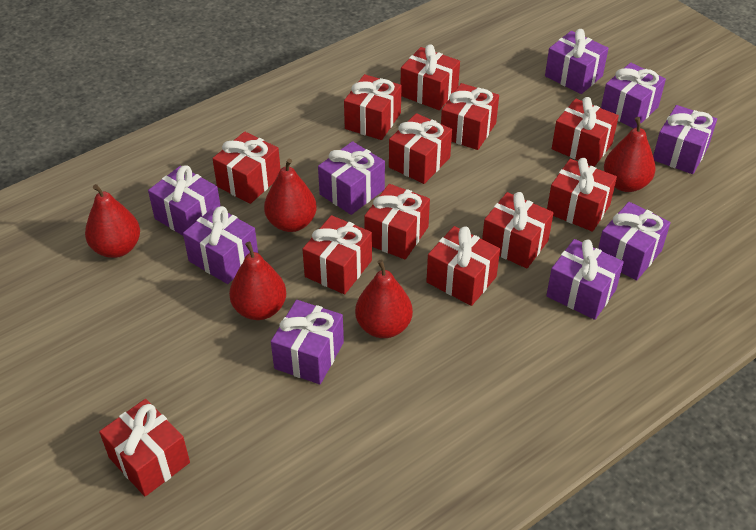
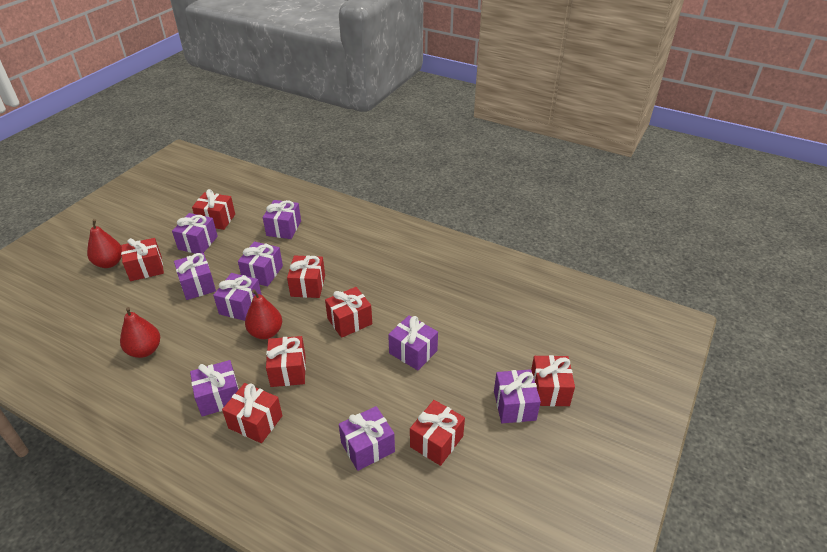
red gift: 12 -> 8
red pear: 5 -> 3

